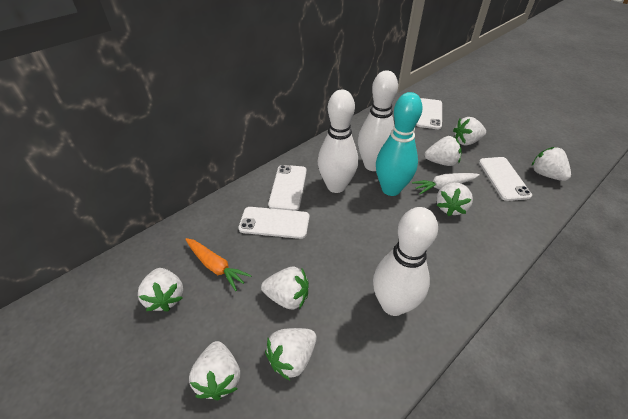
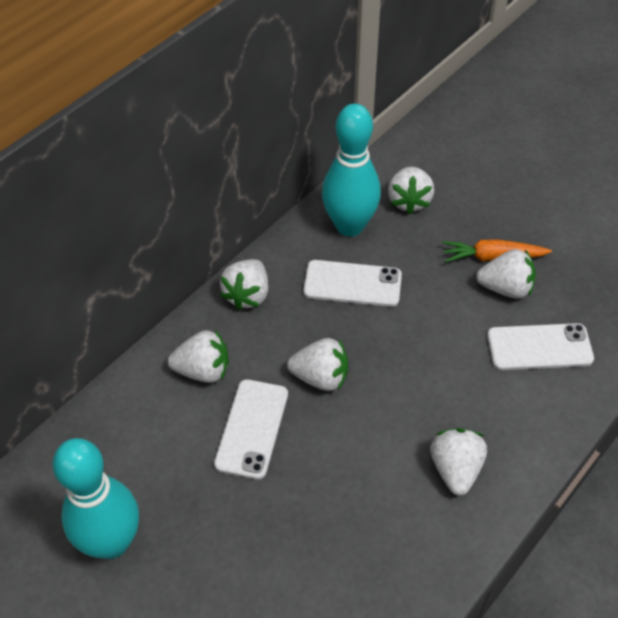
turquoise bowling pin: 1 -> 2
white bowling pin: 3 -> 0
white carrot: 1 -> 0
white phone: 4 -> 3
white strawberry: 8 -> 6

